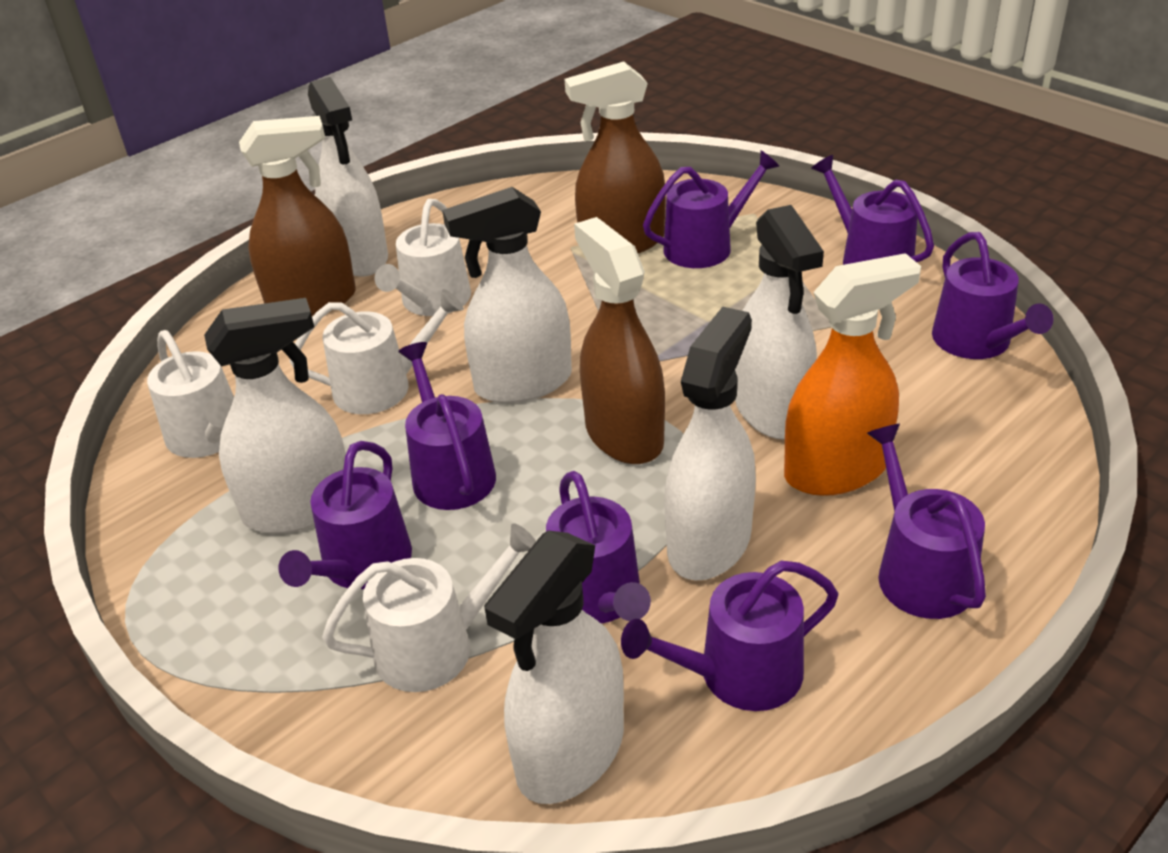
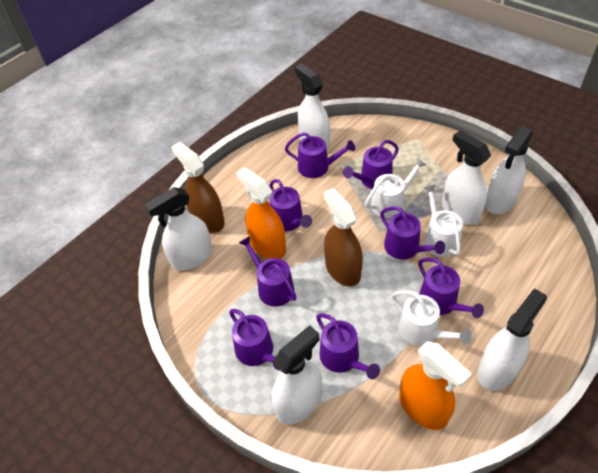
brown spray bottle: 3 -> 2
orange spray bottle: 1 -> 2
white watering can: 4 -> 3

